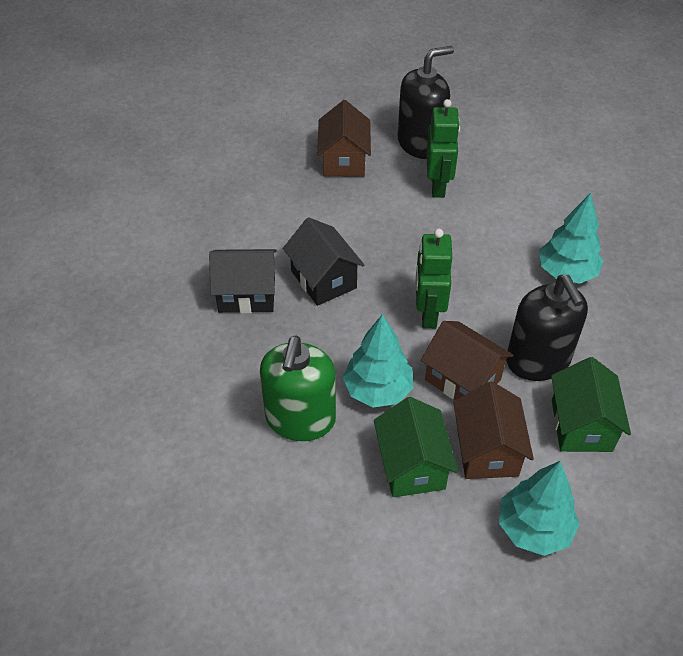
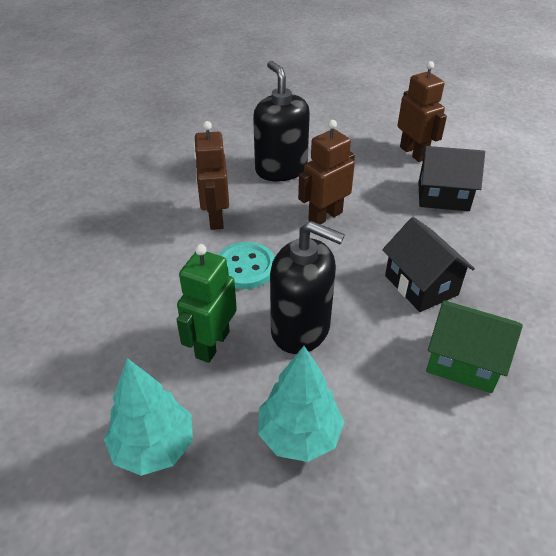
brown house: 3 -> 0
brown robot: 0 -> 3
green house: 2 -> 1
green robot: 2 -> 1
green soap dispenser: 1 -> 0
turquoise button: 0 -> 1
turquoise tree: 3 -> 2

